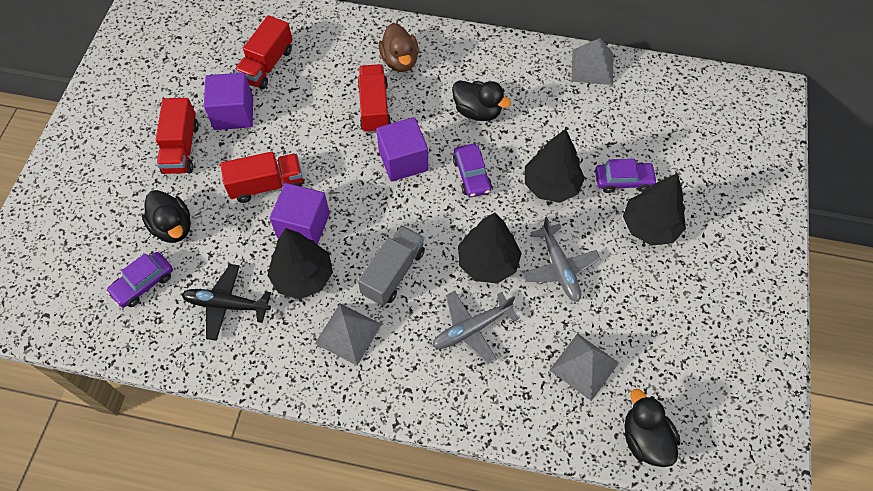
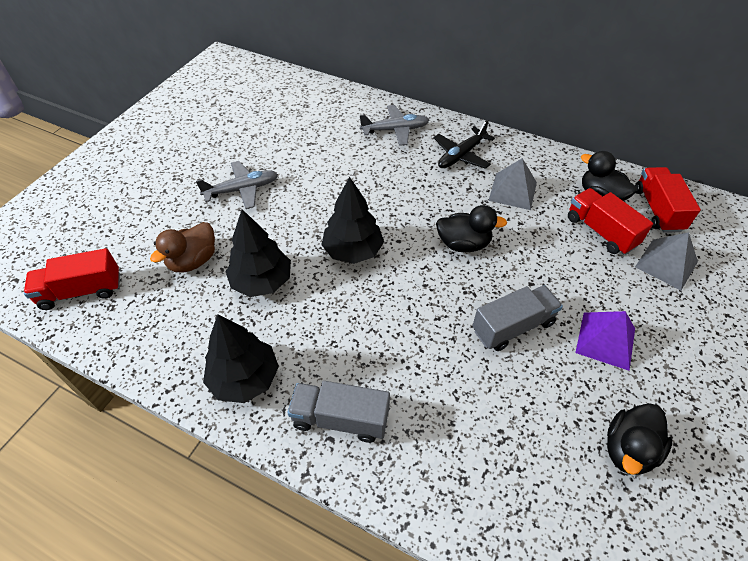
black tree: 4 -> 3
grey pyramid: 3 -> 2
grey truck: 1 -> 2
purple car: 3 -> 0
purple cube: 3 -> 0
purple pyramid: 0 -> 1
red truck: 4 -> 3

